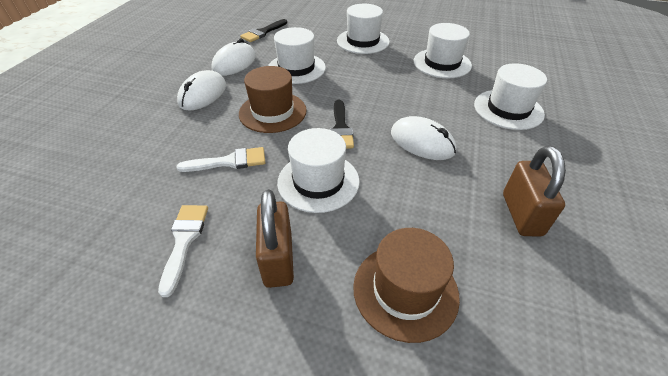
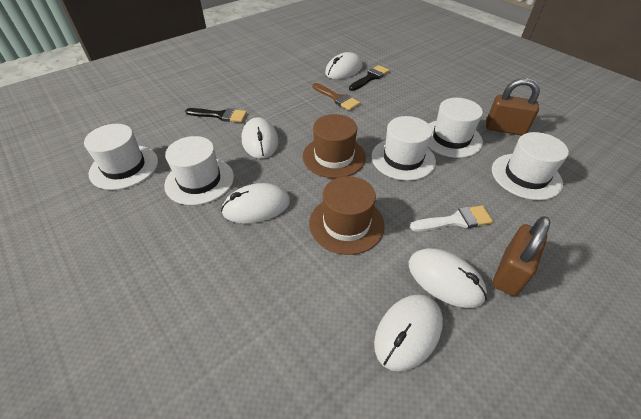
brown brush: 0 -> 1
white brush: 2 -> 1
white mouse: 3 -> 5

